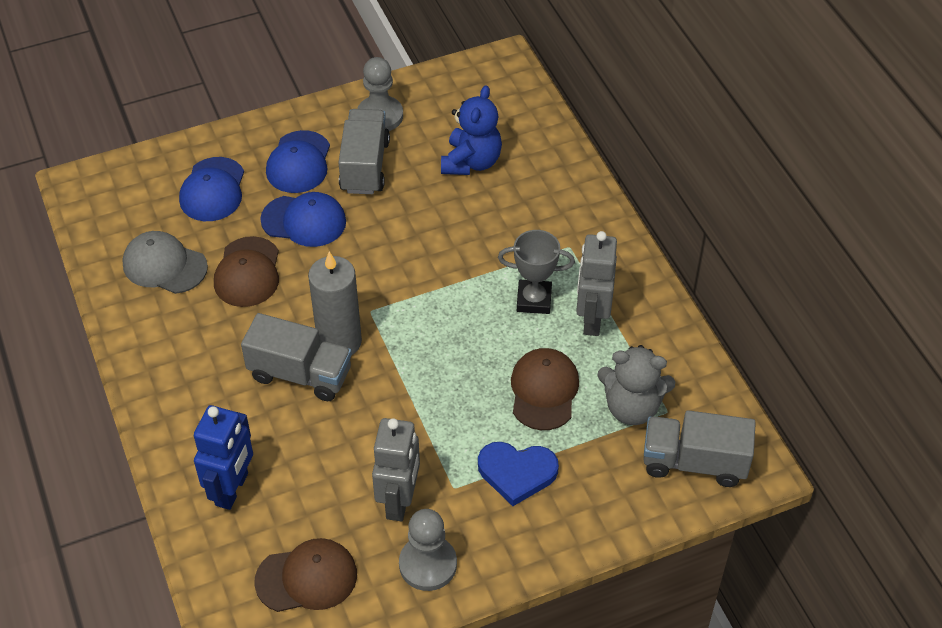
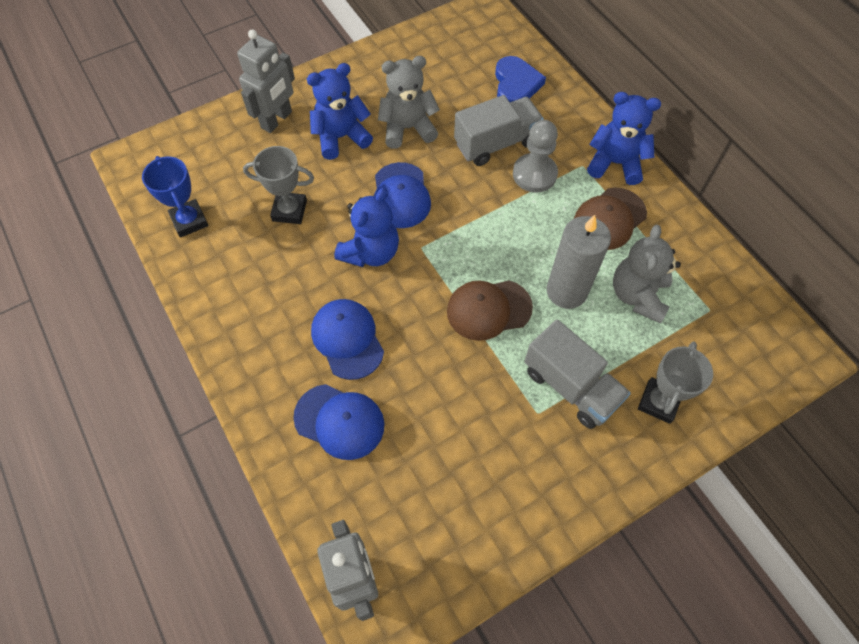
blue robot: 1 -> 0
blue teddy bear: 1 -> 3
blue trophy: 0 -> 1
brown cap: 3 -> 2
grey cap: 1 -> 0
grey pawn: 2 -> 1
grey teddy bear: 1 -> 2
grey trophy: 1 -> 2
grey truck: 3 -> 2

